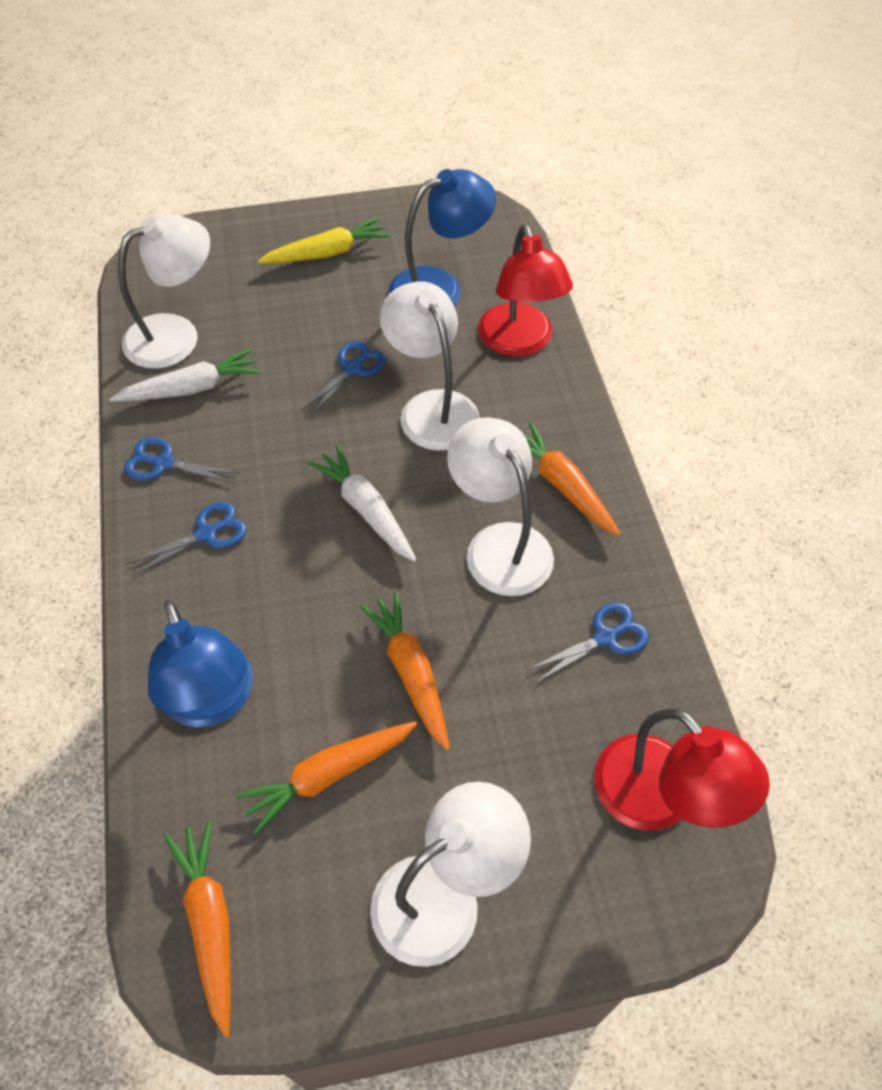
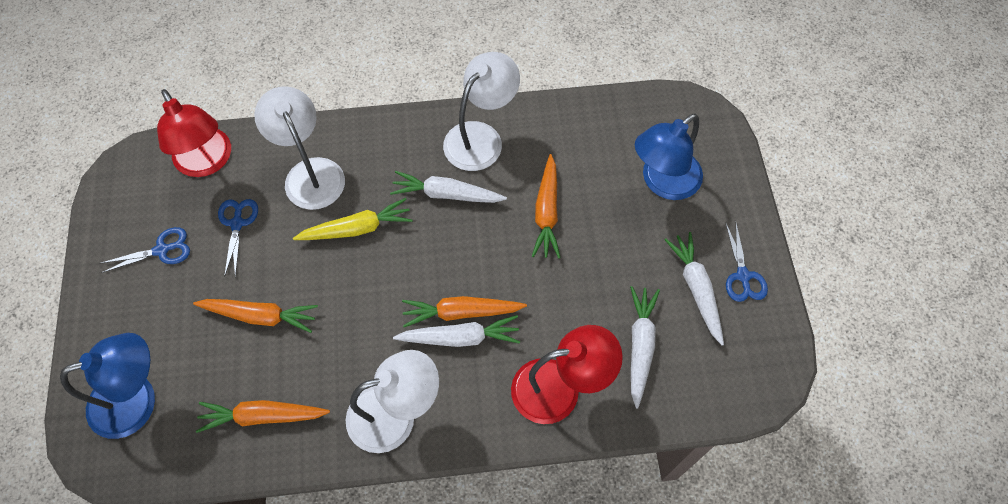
blue scissors: 4 -> 3
white carrot: 2 -> 4
white lamp: 4 -> 3

